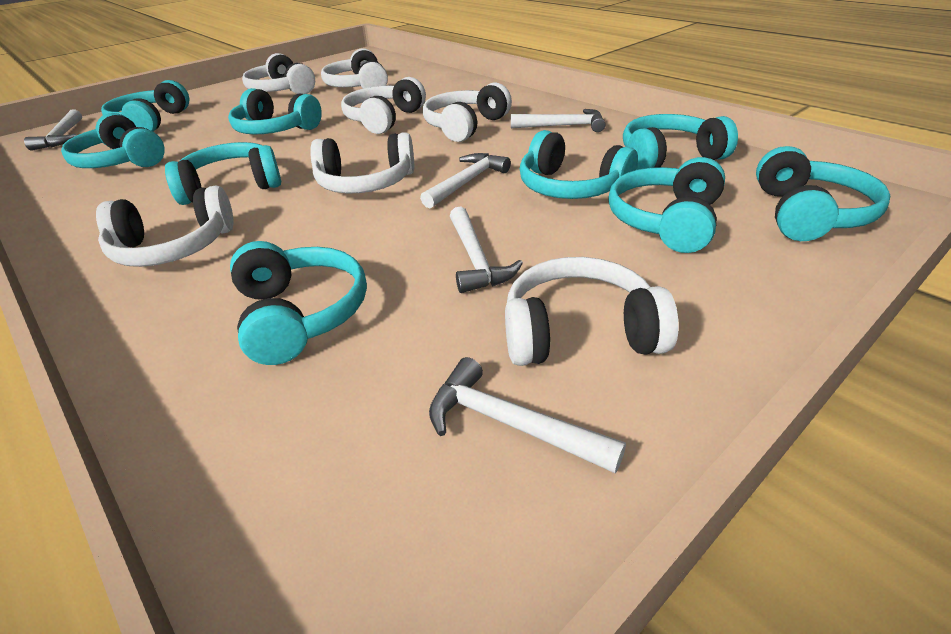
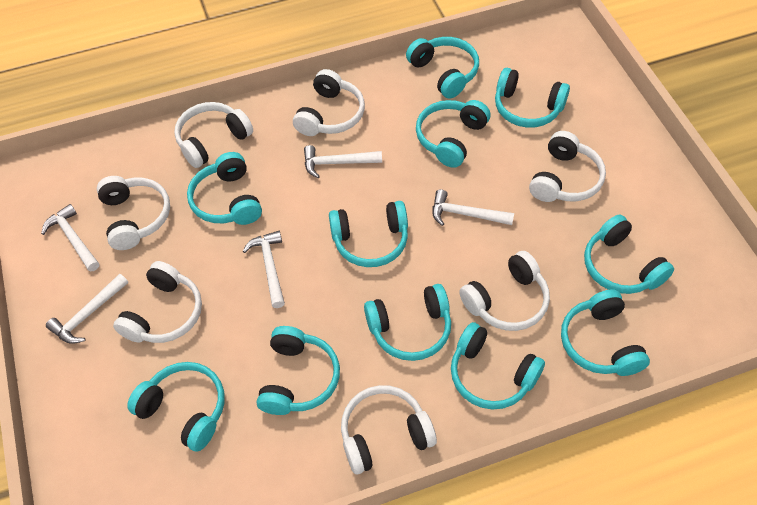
turquoise headphones: 9 -> 11

